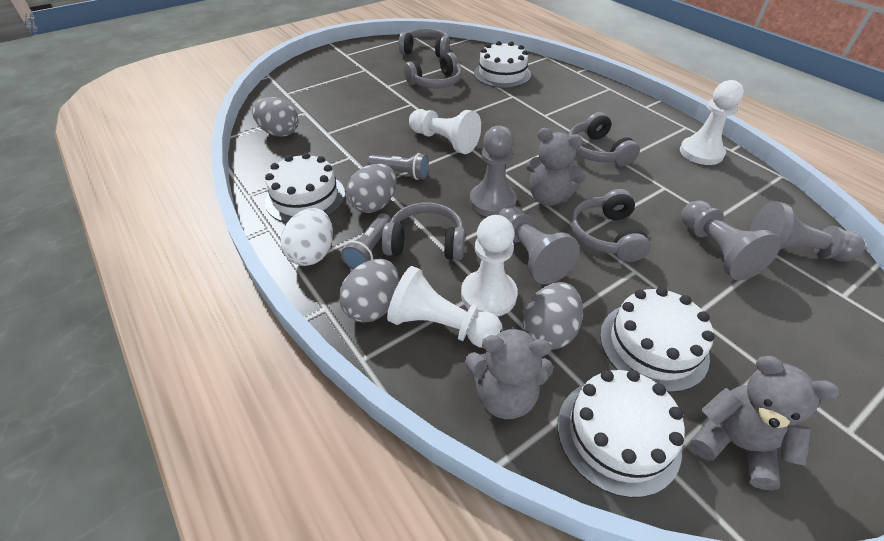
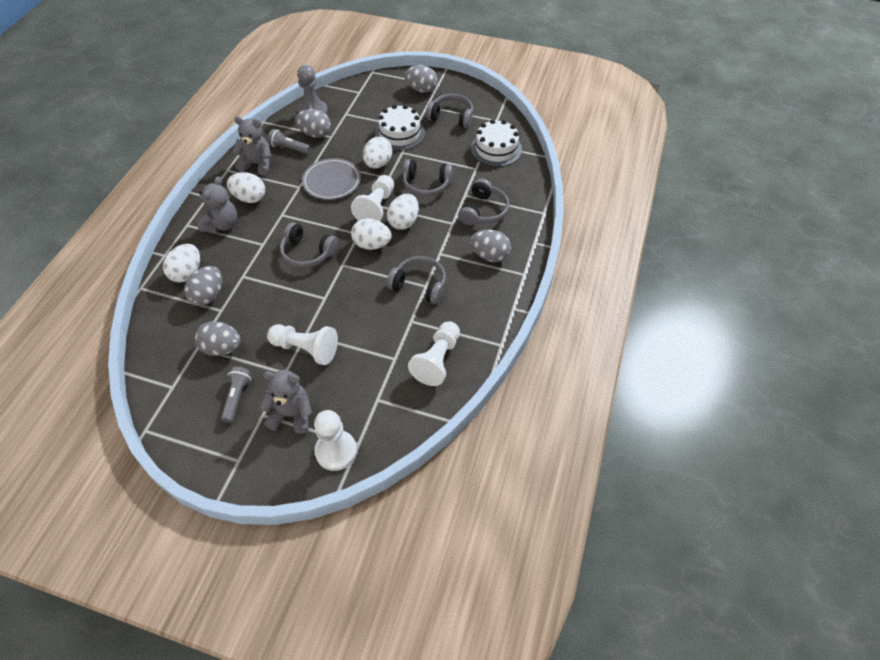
grey egg: 4 -> 5
grey pawn: 4 -> 1
grey plate: 0 -> 1
white cake: 4 -> 2
white egg: 1 -> 5

